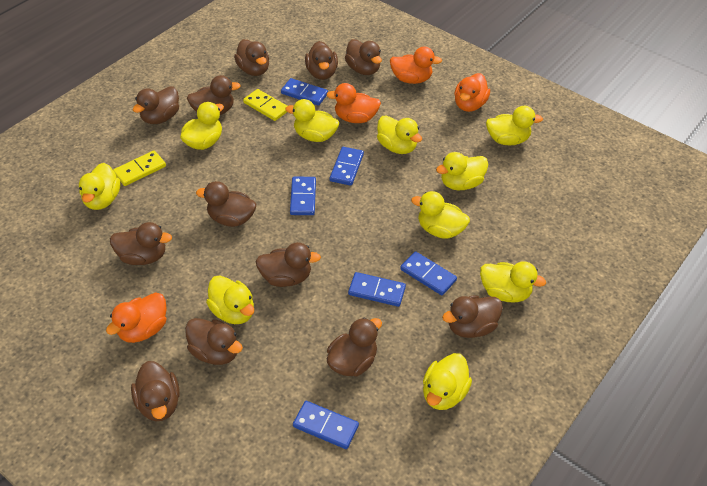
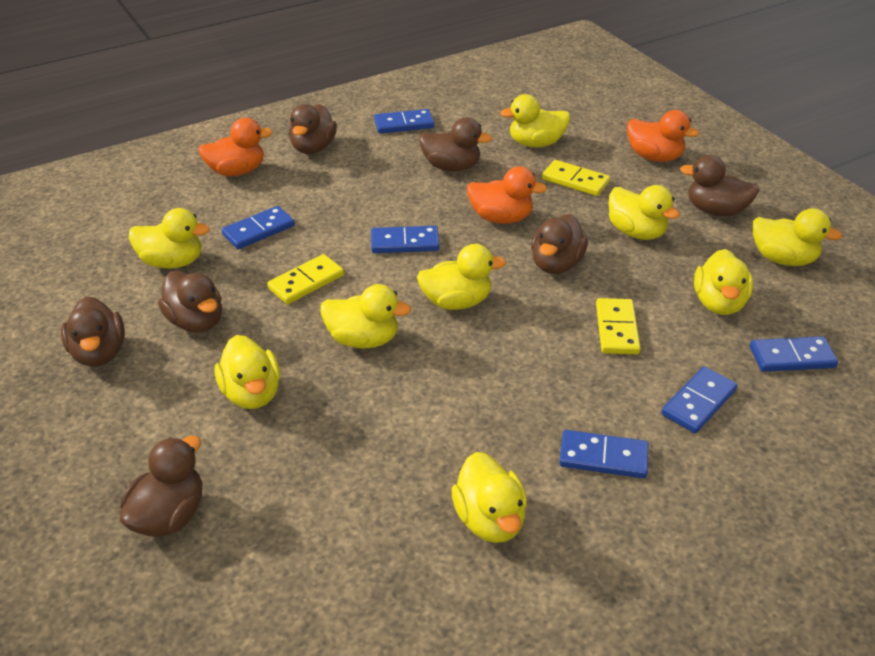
brown duck: 12 -> 7
orange duck: 4 -> 3
yellow domino: 2 -> 3
yellow duck: 10 -> 9

